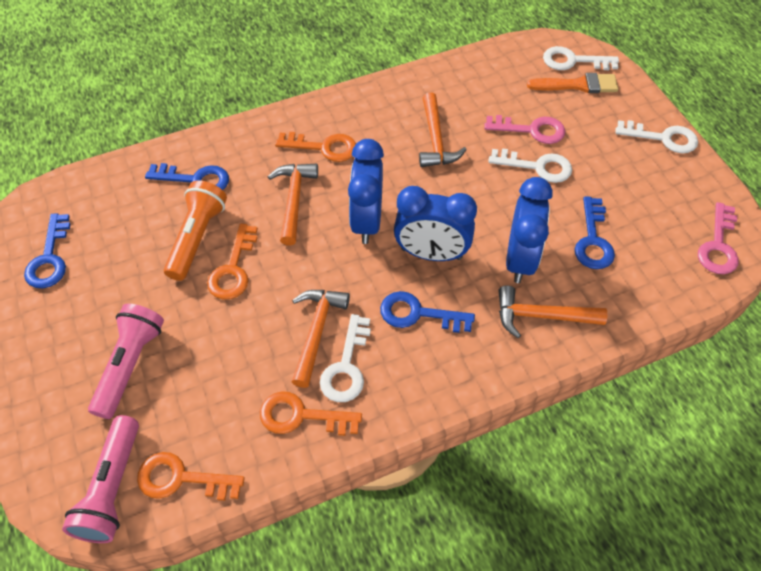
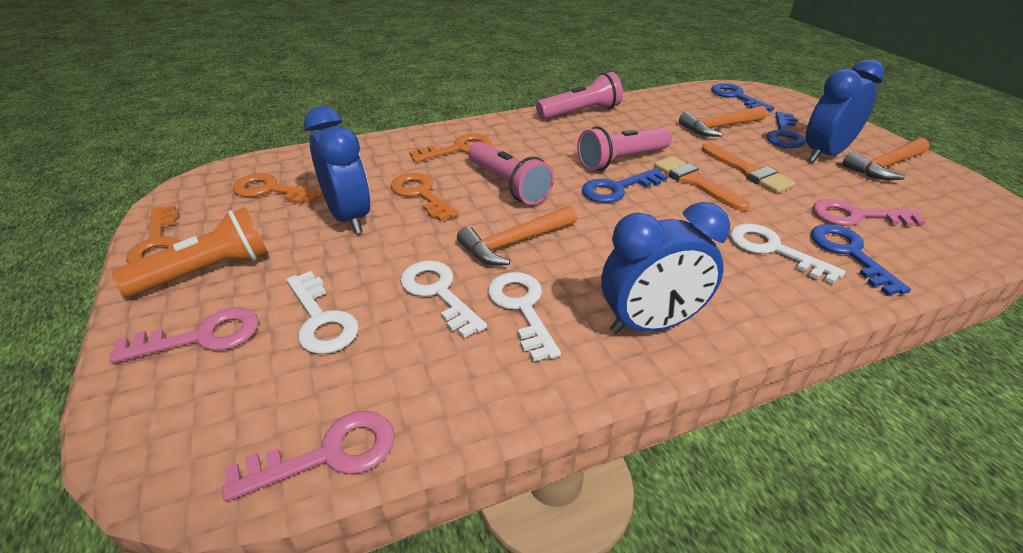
orange brush: 1 -> 2
orange hammer: 4 -> 3
pink flashlight: 2 -> 3
pink key: 2 -> 3

